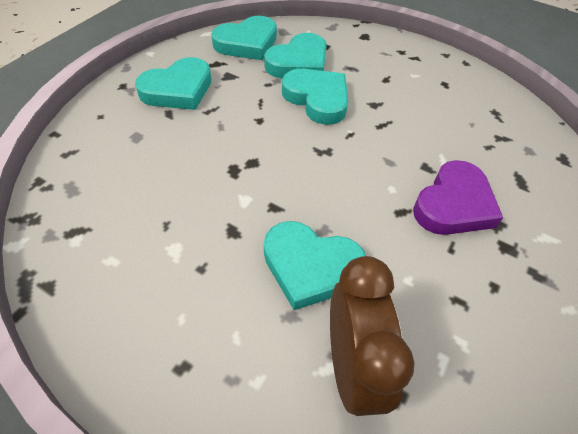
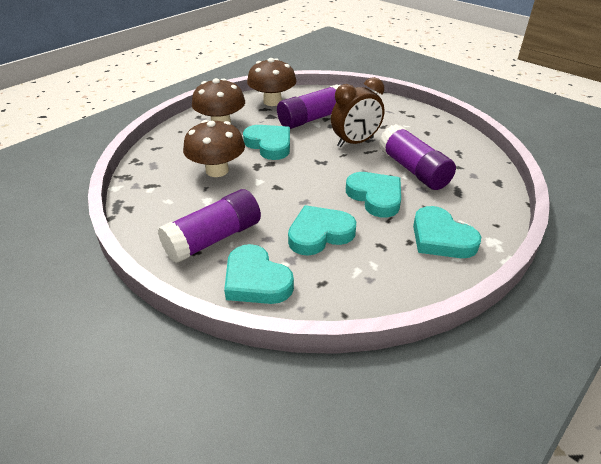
brown mushroom: 0 -> 3
purple glue stick: 0 -> 3
purple heart: 1 -> 0

